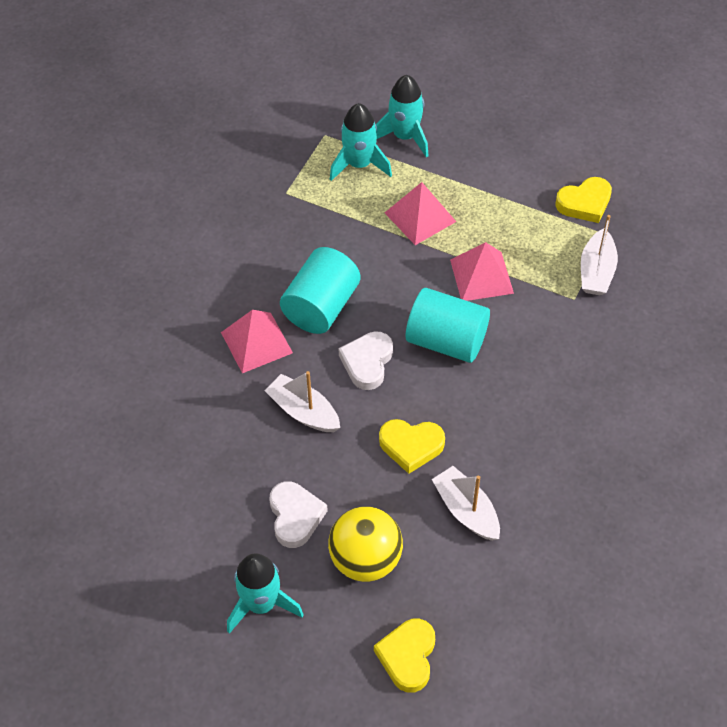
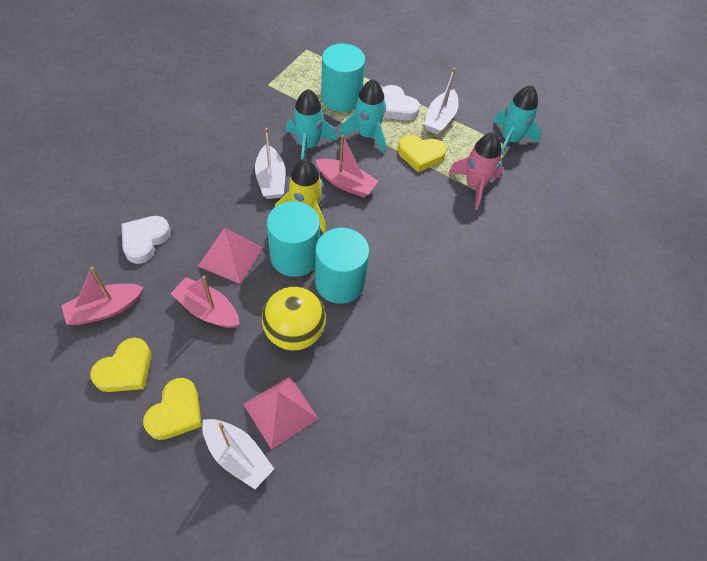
pink boat: 0 -> 3
pink pyramid: 3 -> 2
pink rocket: 0 -> 1
turquoise cylinder: 2 -> 3
yellow rocket: 0 -> 1

